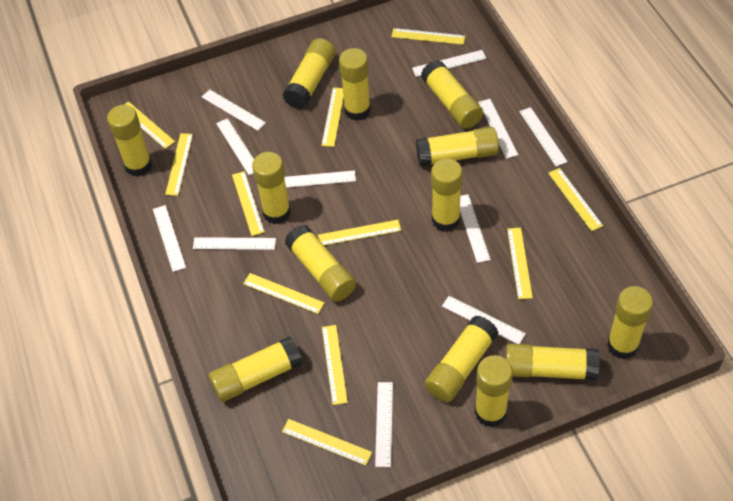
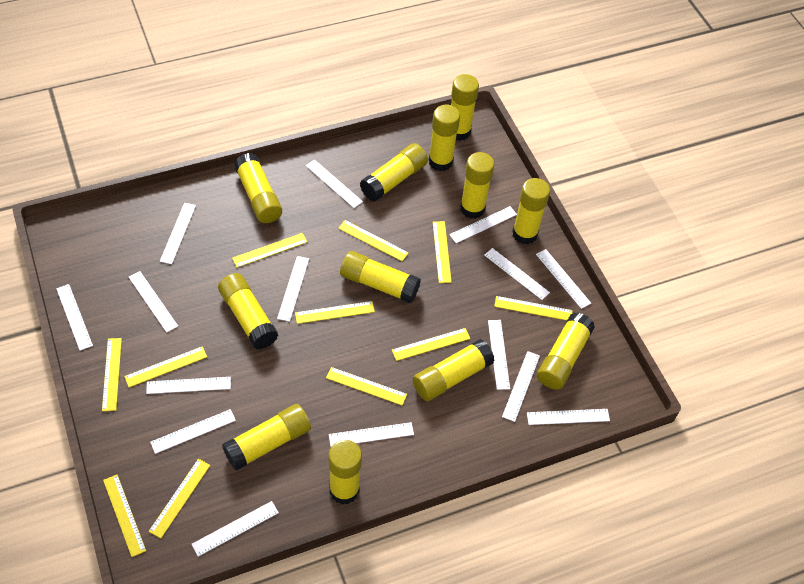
white ruler: 11 -> 15
yellow glue stick: 13 -> 12

